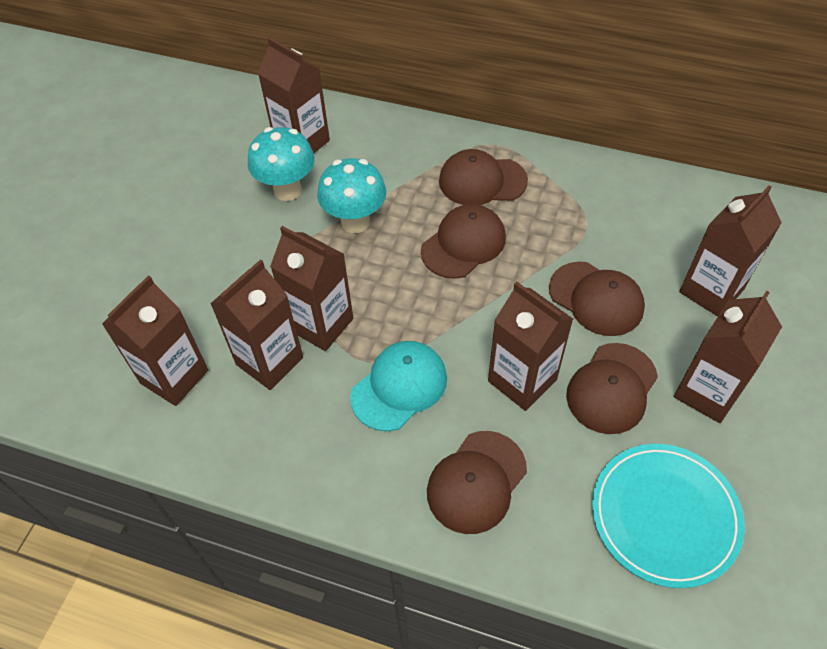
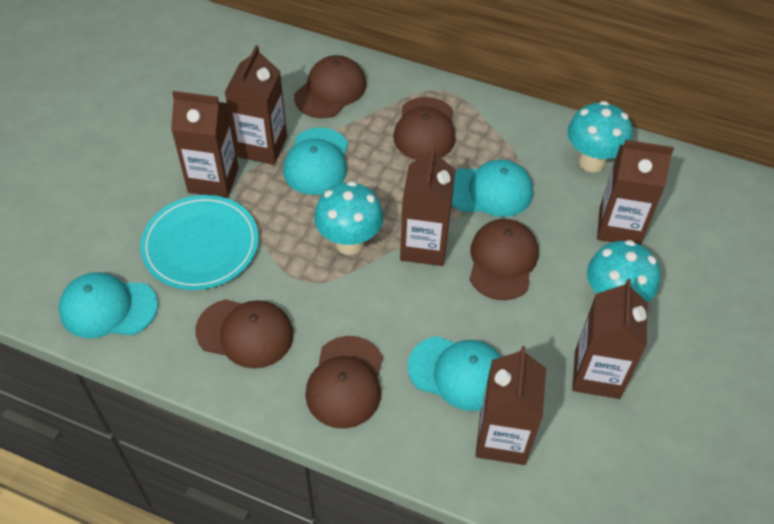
brown carton: 7 -> 6
turquoise cap: 1 -> 4
turquoise mushroom: 2 -> 3

